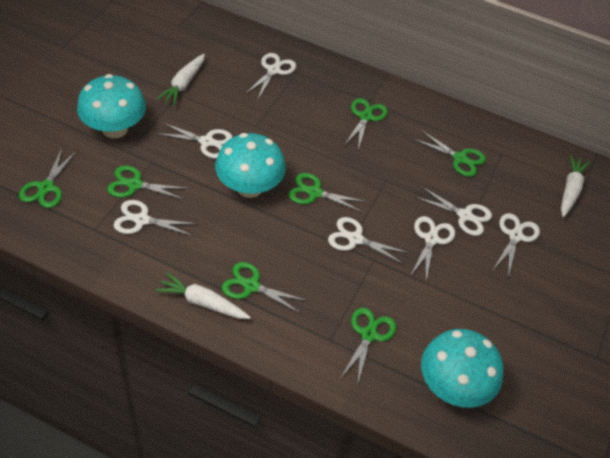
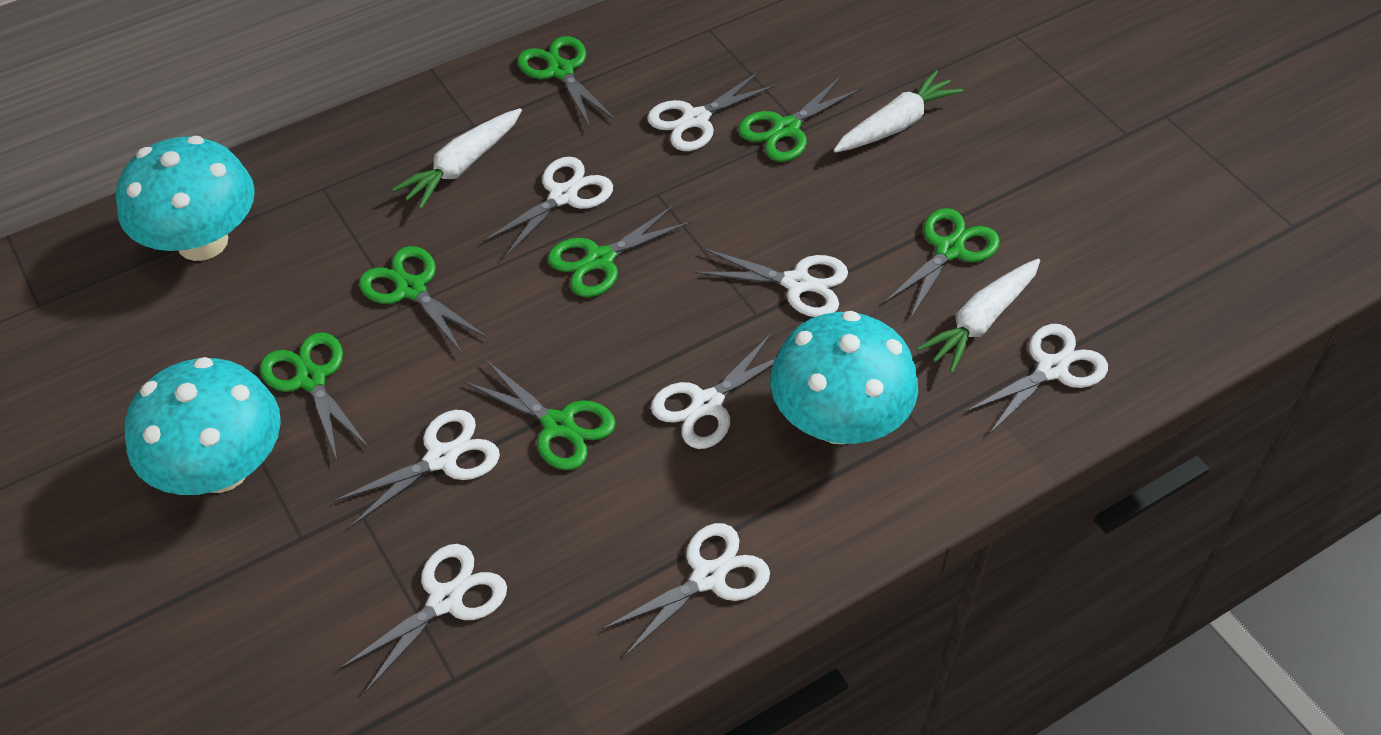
white scissors: 7 -> 8

